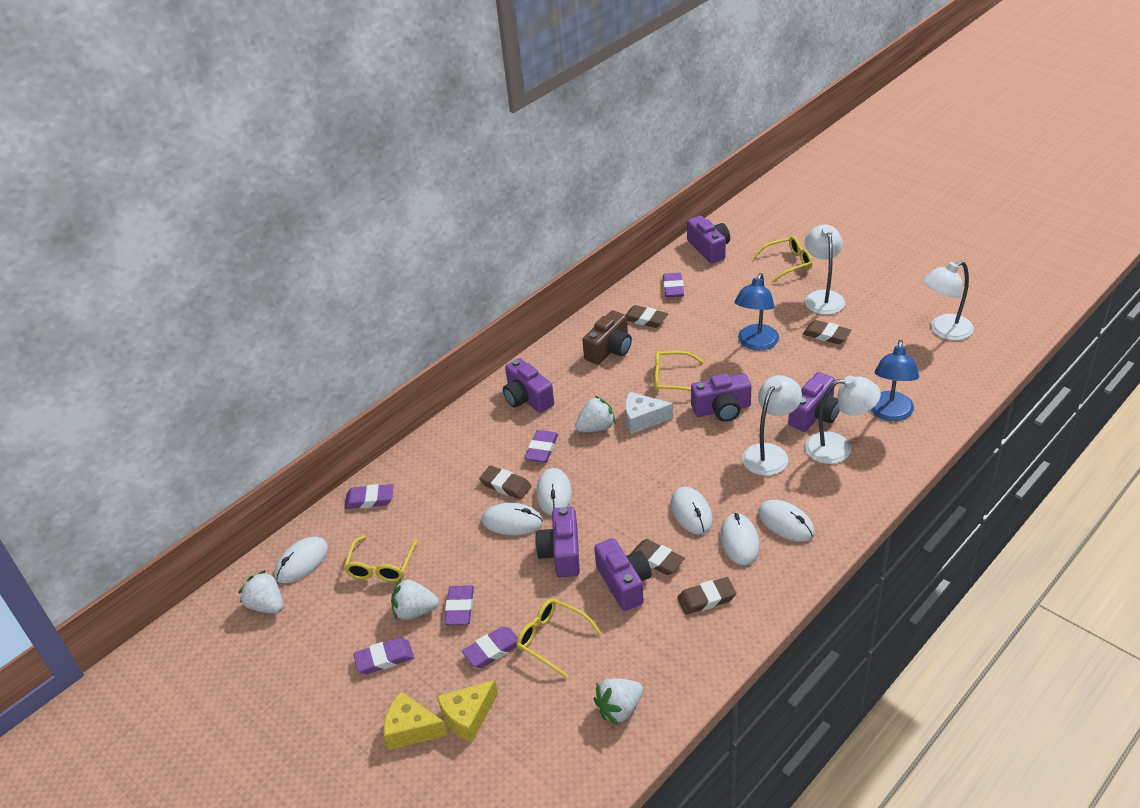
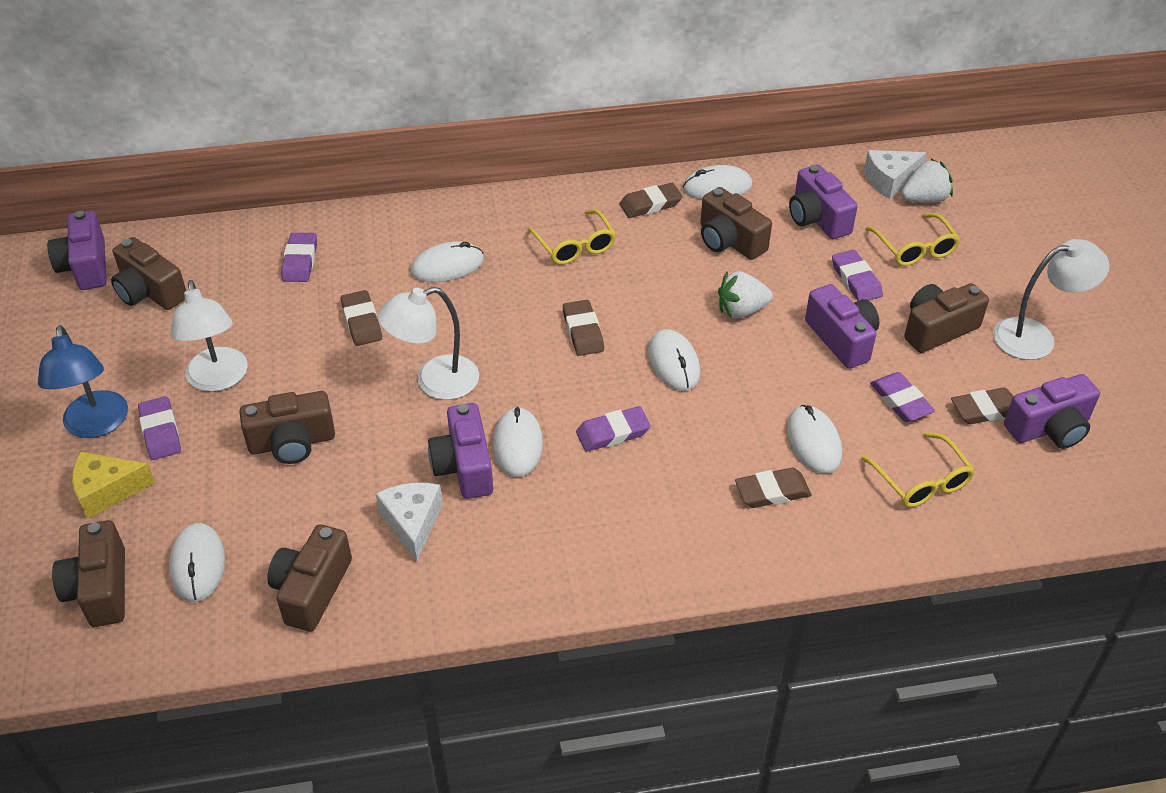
blue lamp: 2 -> 1
brown camera: 1 -> 6
purple camera: 6 -> 5
purple eraser: 6 -> 5
white cheese: 1 -> 2
white lamp: 4 -> 3
white strawberry: 4 -> 2
yellow cheese: 2 -> 1
yellow glasses: 4 -> 3

